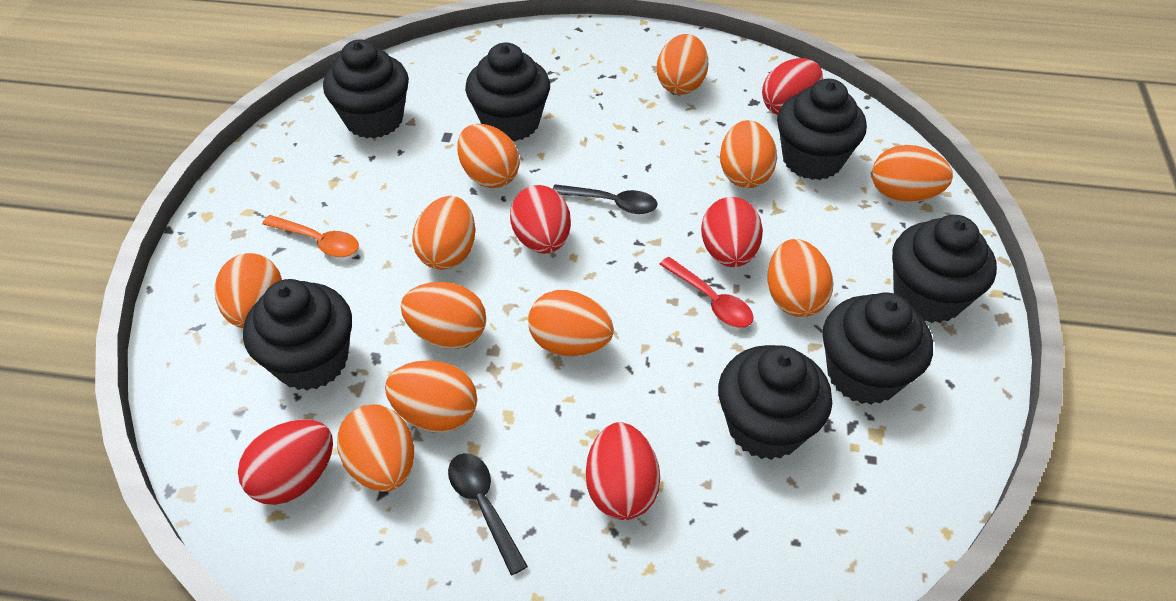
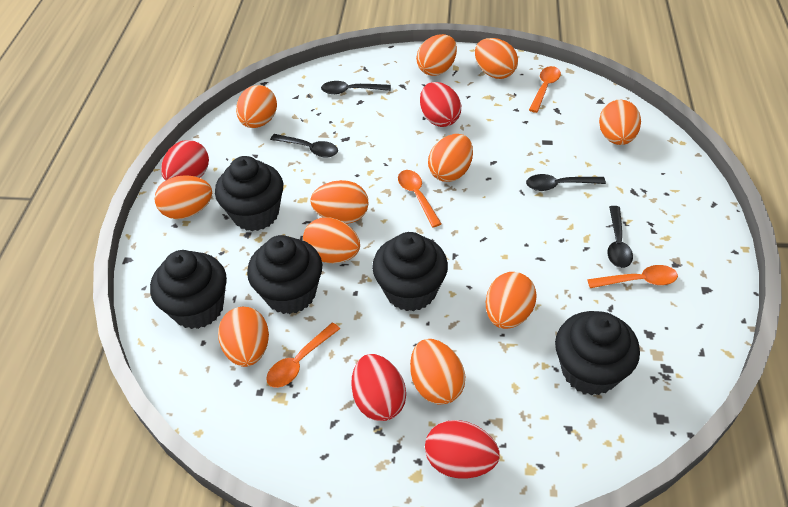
black cupcake: 7 -> 5
black spoon: 2 -> 4
orange spoon: 1 -> 4
red egg: 5 -> 4
red spoon: 1 -> 0

